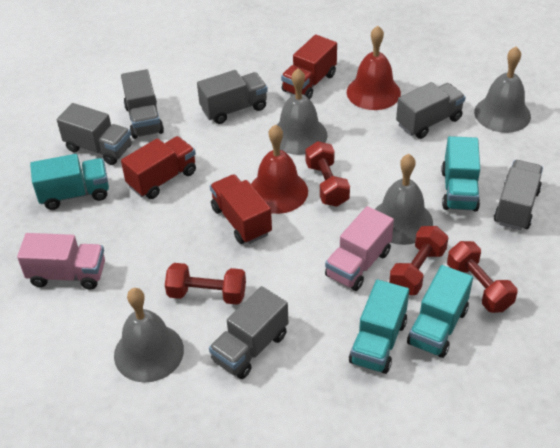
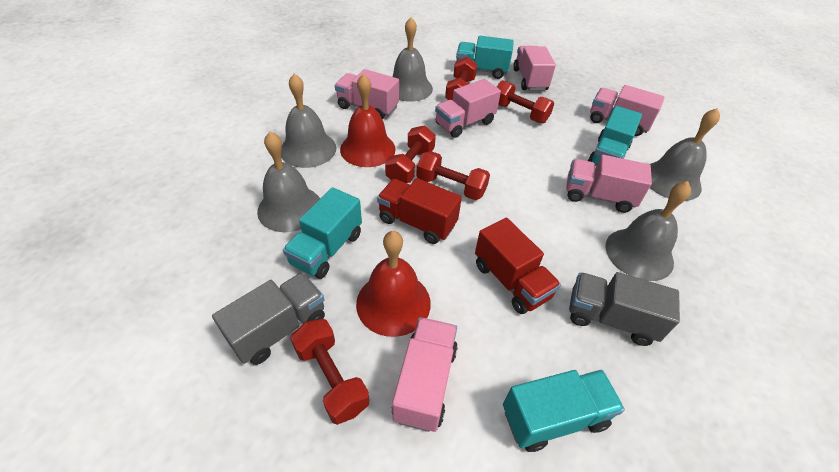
grey bell: 4 -> 5
grey truck: 6 -> 2
pink truck: 2 -> 6
red dumbbell: 4 -> 5
red truck: 3 -> 2

